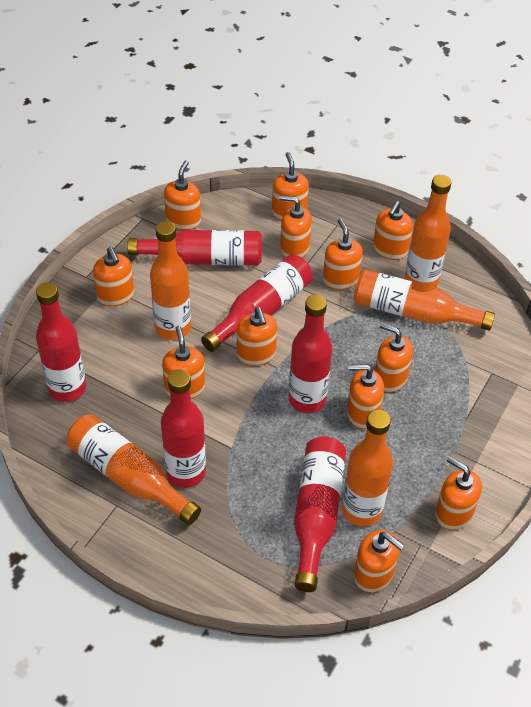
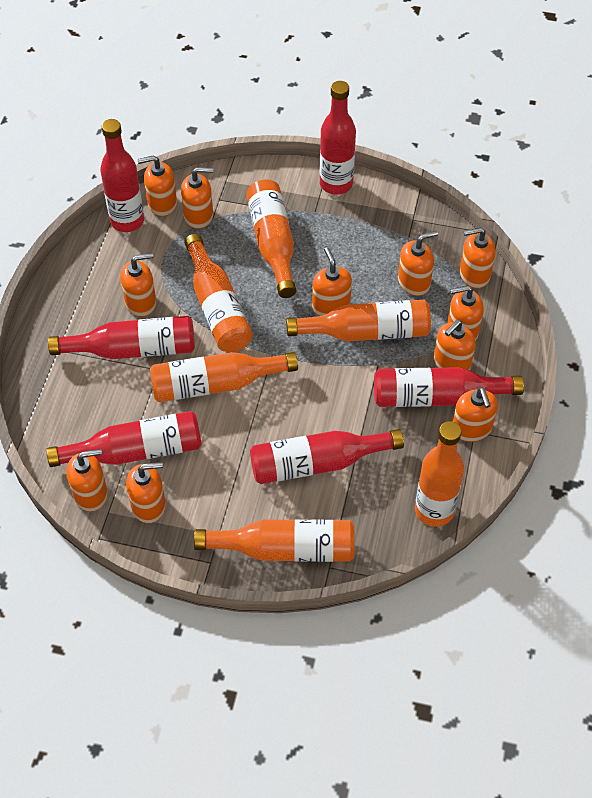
orange bottle: 5 -> 6
orange soap dispenser: 12 -> 11

